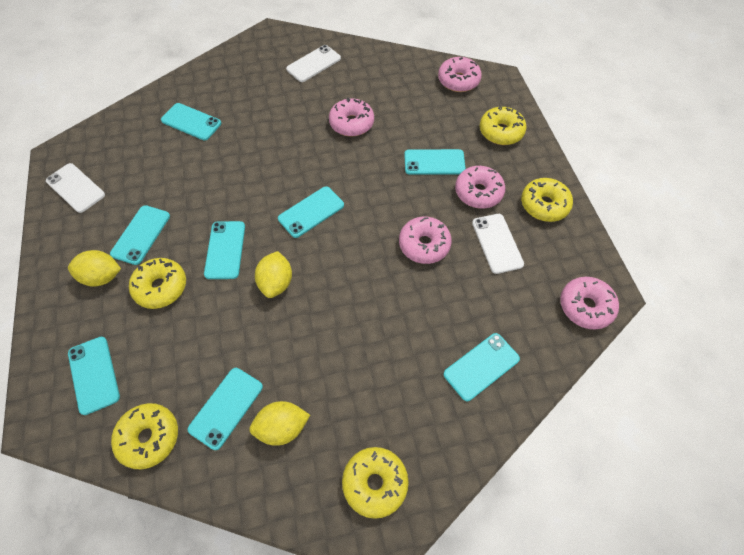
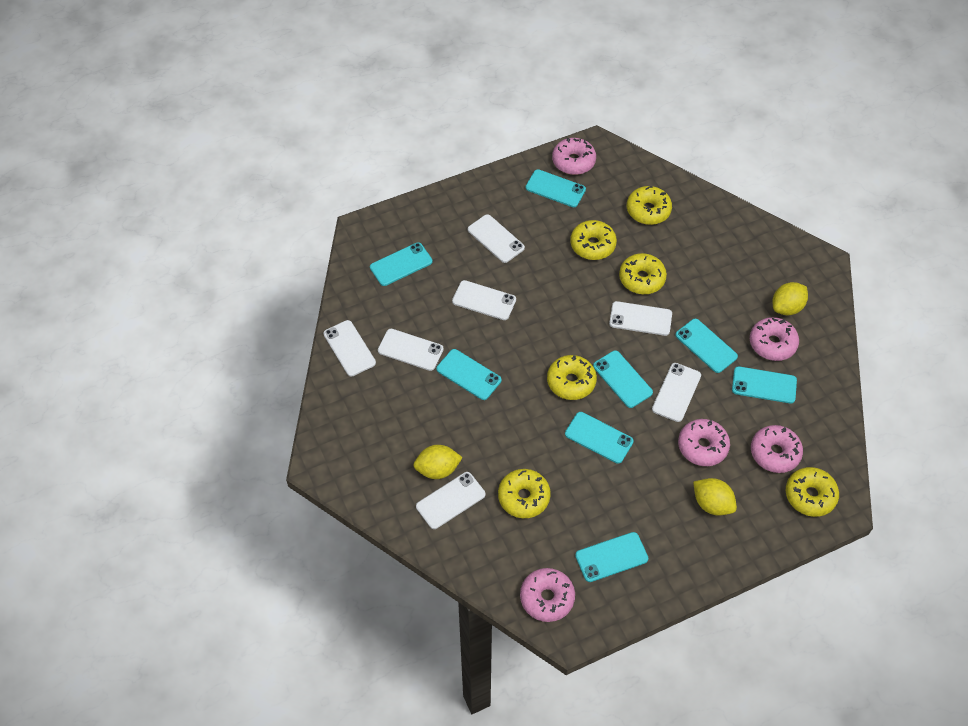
white phone: 3 -> 7
yellow donut: 5 -> 6

